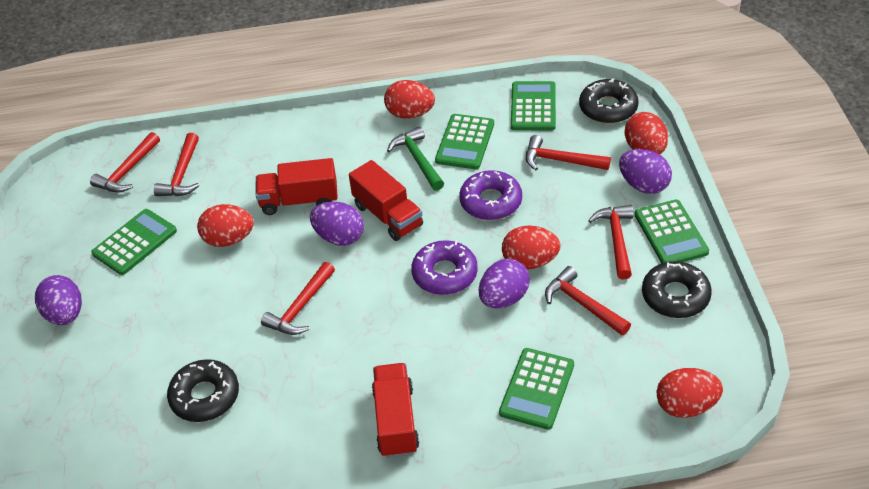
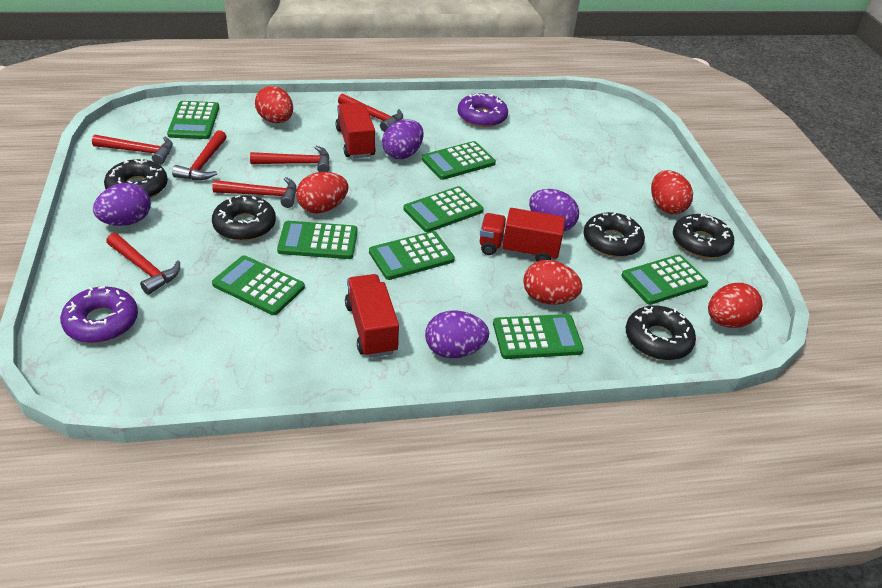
black donut: 3 -> 5
green calculator: 5 -> 8
green hammer: 1 -> 0

